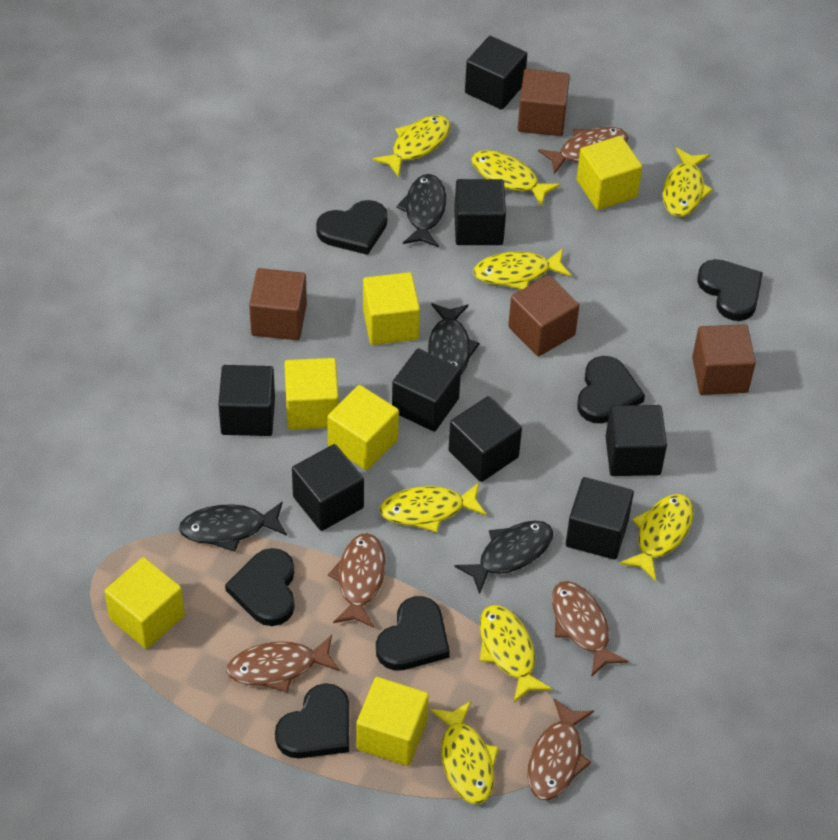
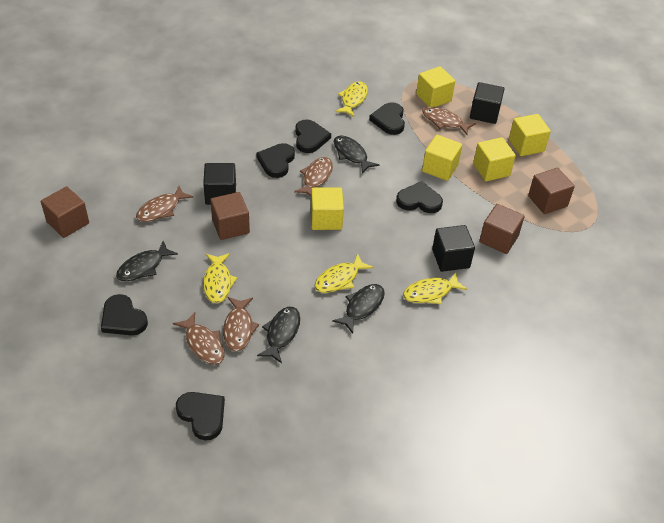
black cube: 8 -> 3
yellow cube: 6 -> 5
yellow fish: 8 -> 4

